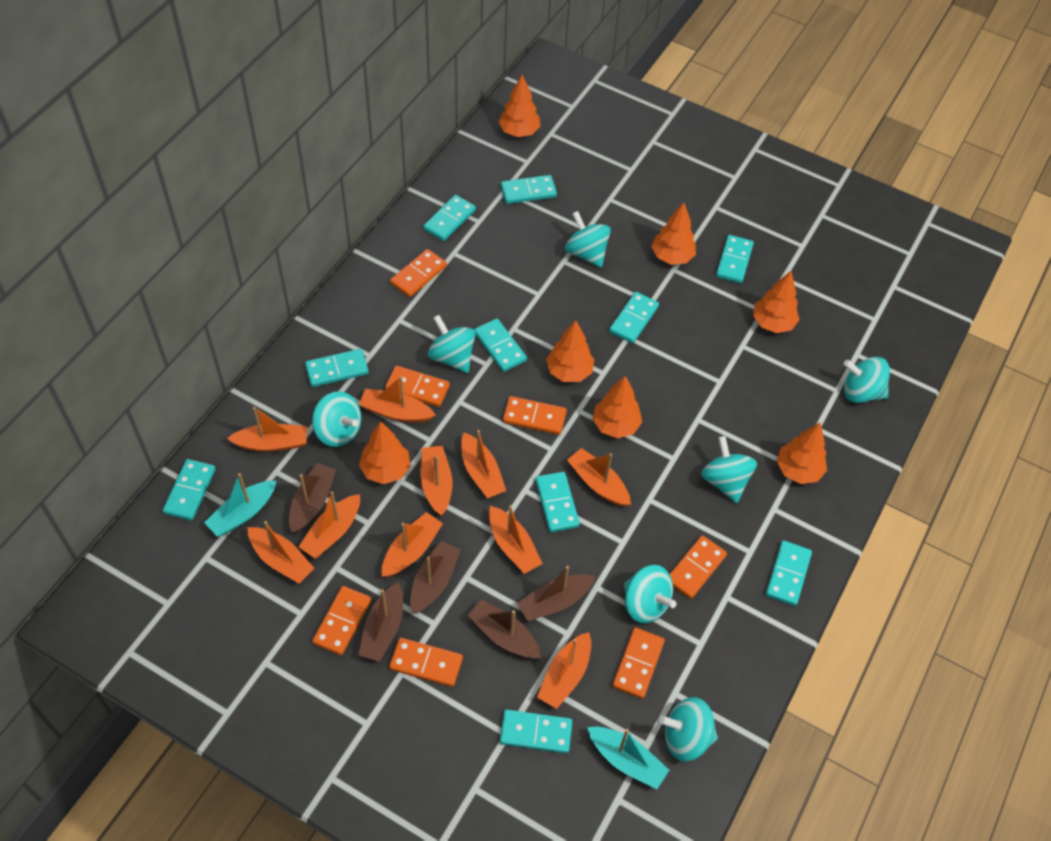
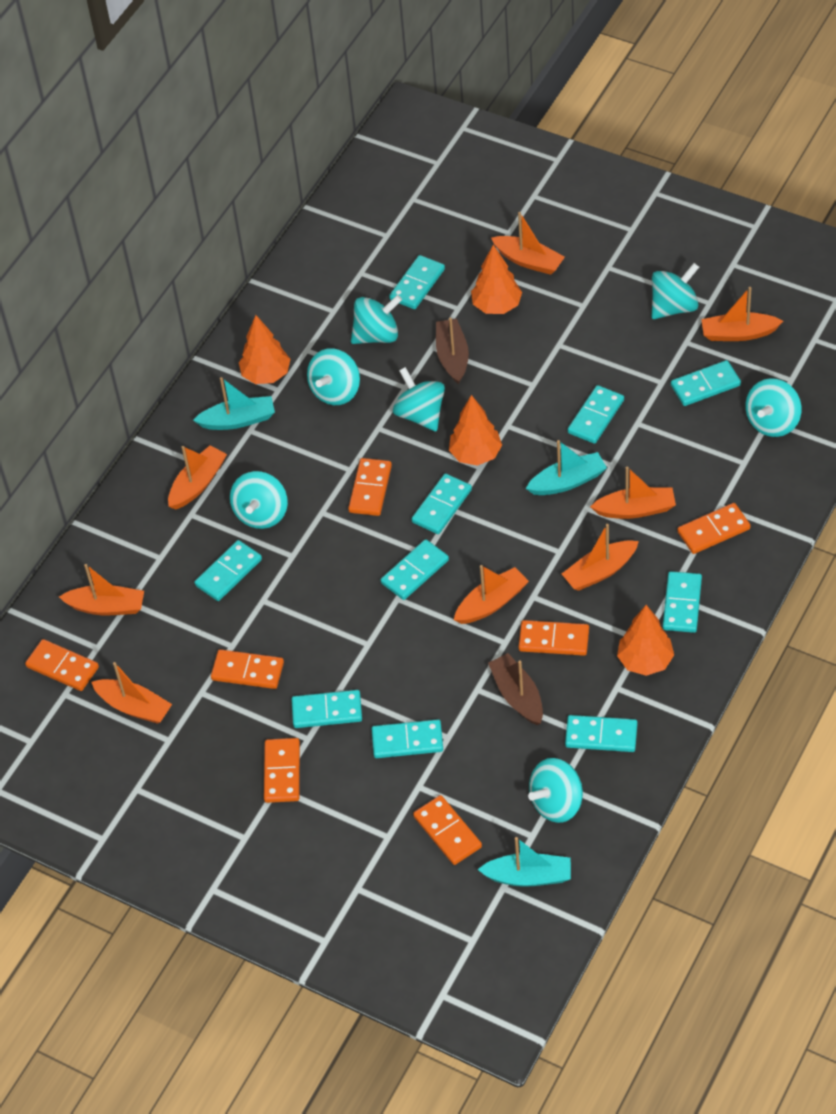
brown boat: 5 -> 2
orange boat: 10 -> 8
orange tree: 7 -> 4
turquoise boat: 2 -> 3

